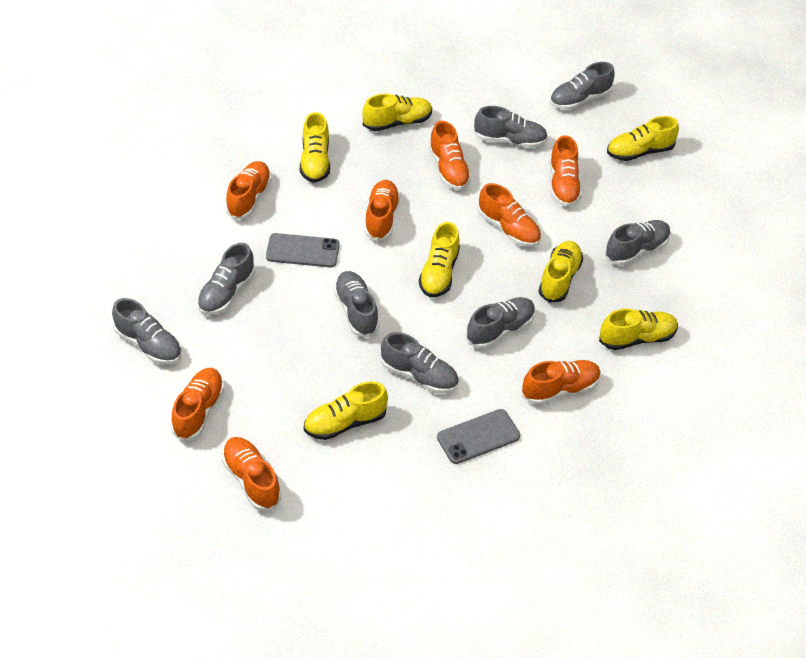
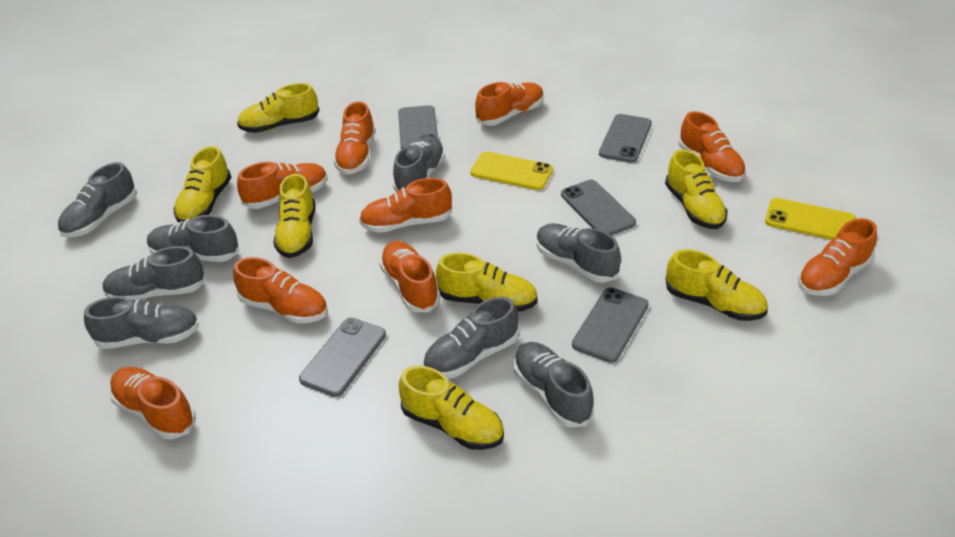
grey phone: 2 -> 5
orange shoe: 8 -> 9
yellow phone: 0 -> 2

